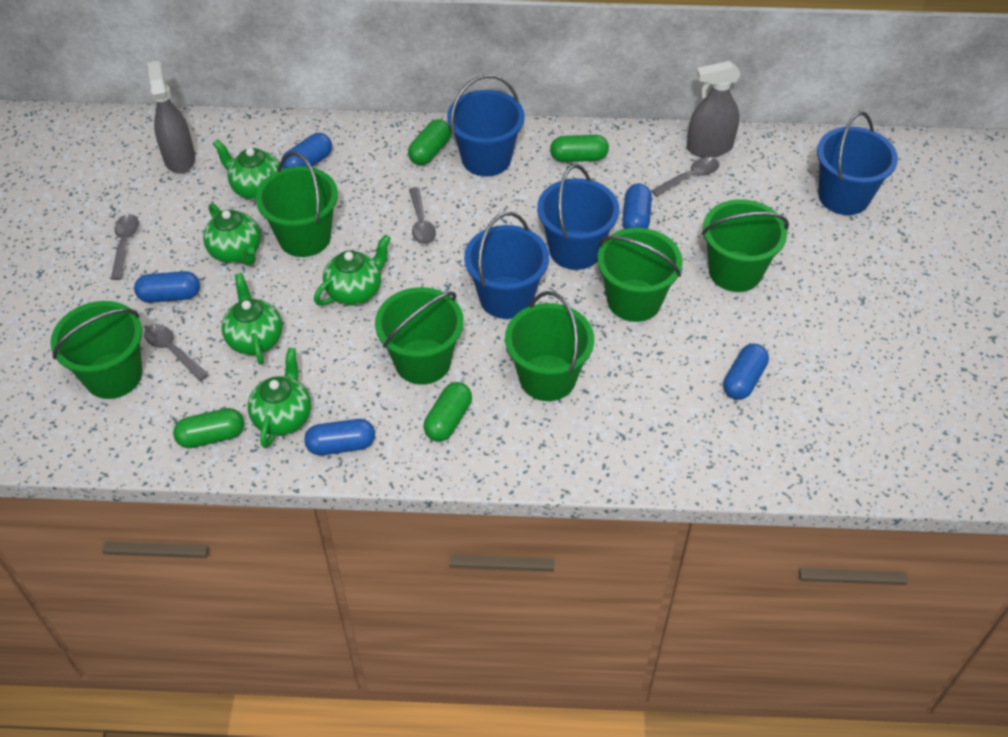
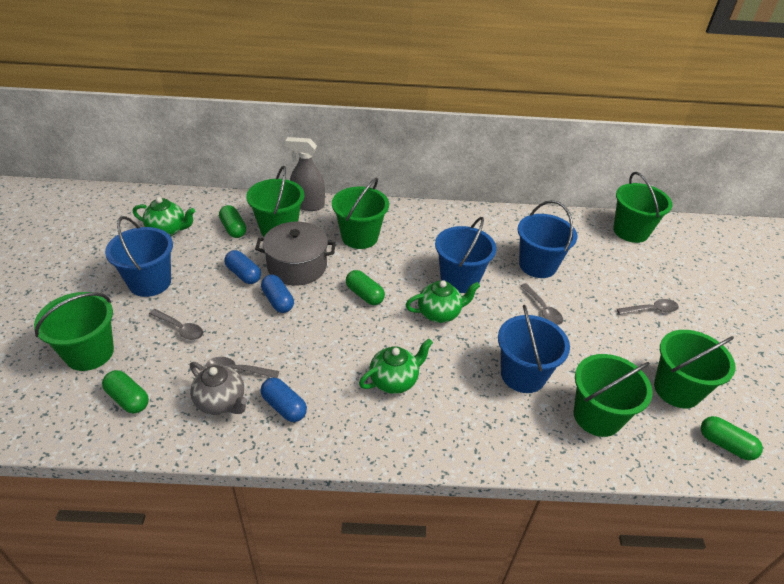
blue capsule: 5 -> 3
green teapot: 5 -> 3
grey pot: 0 -> 1
grey spray bottle: 2 -> 1
grey teapot: 0 -> 1

